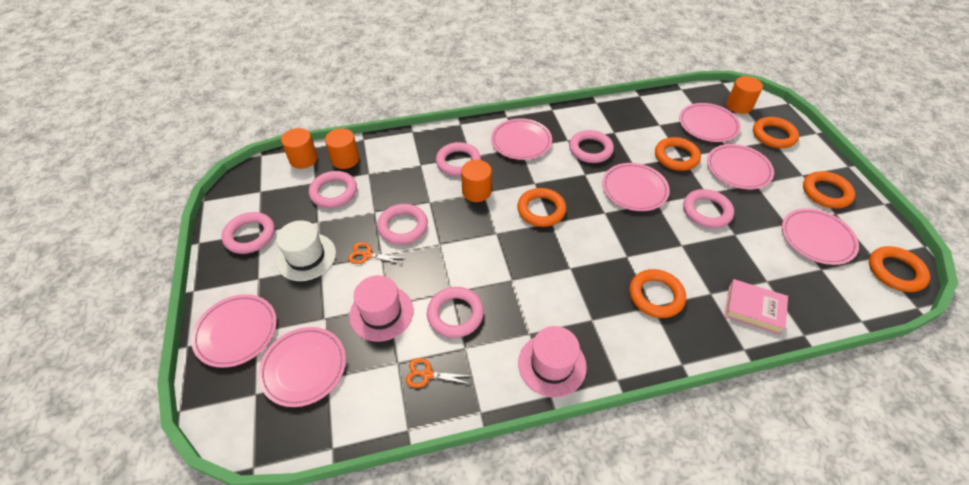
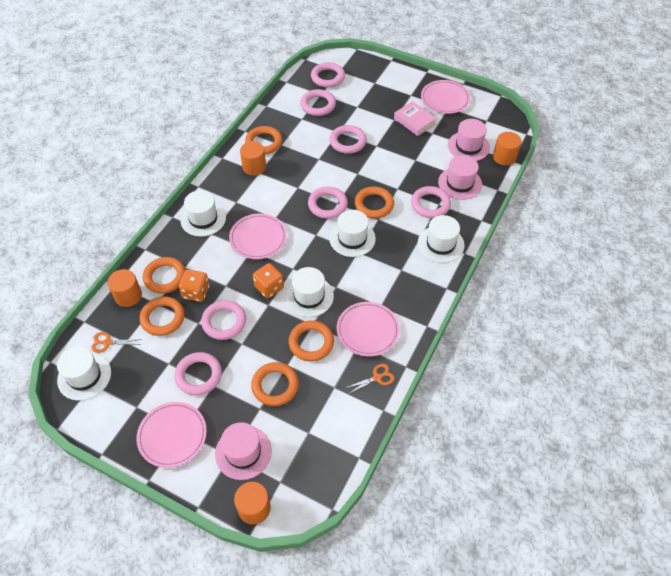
orange dice: 0 -> 2
pink hat: 2 -> 3
pink plate: 7 -> 4
white hat: 1 -> 5

